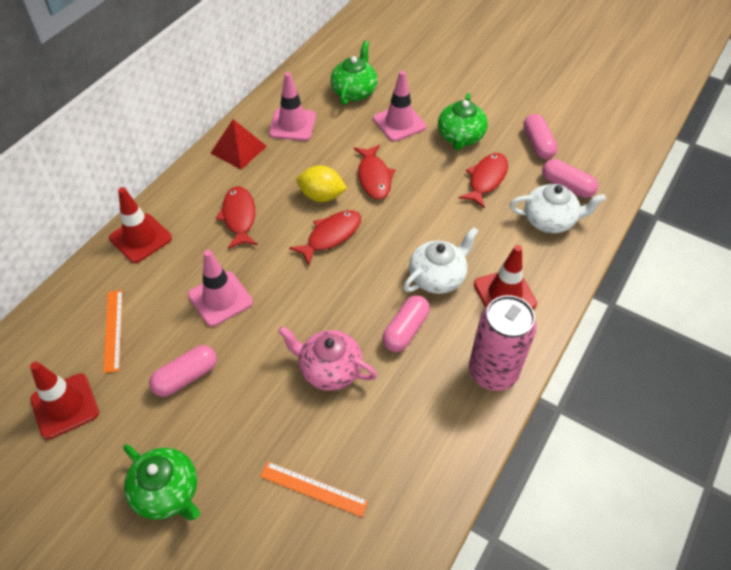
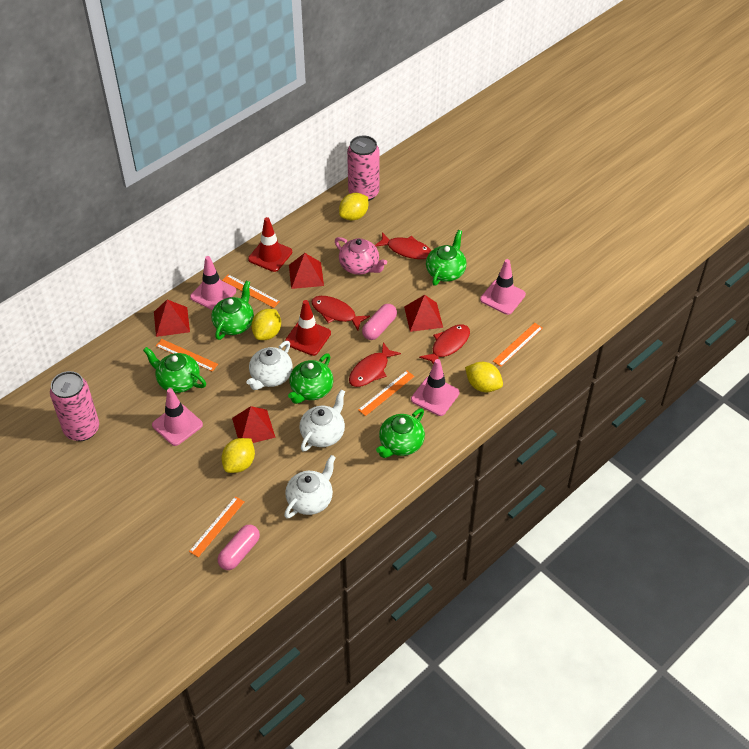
green teapot: 3 -> 5
orange ruler: 2 -> 5
pink can: 1 -> 2
pink capsule: 4 -> 2
pink traffic cone: 3 -> 4
red pyramid: 1 -> 4
red traffic cone: 3 -> 2
white teapot: 2 -> 3
yellow lemon: 1 -> 4

